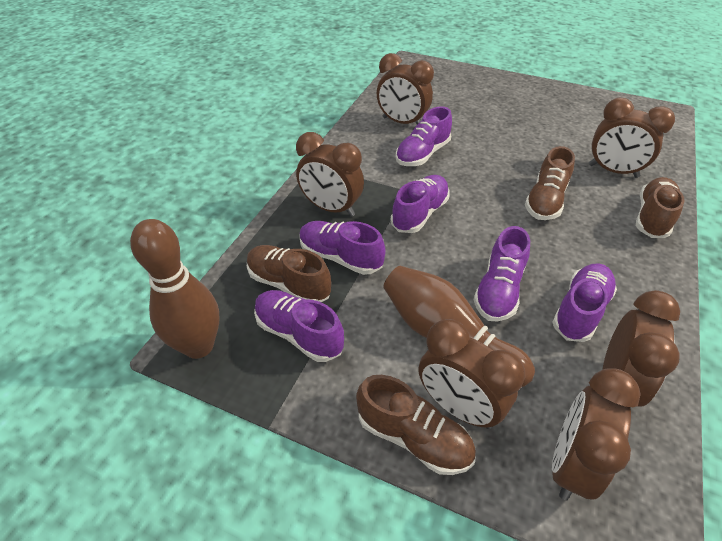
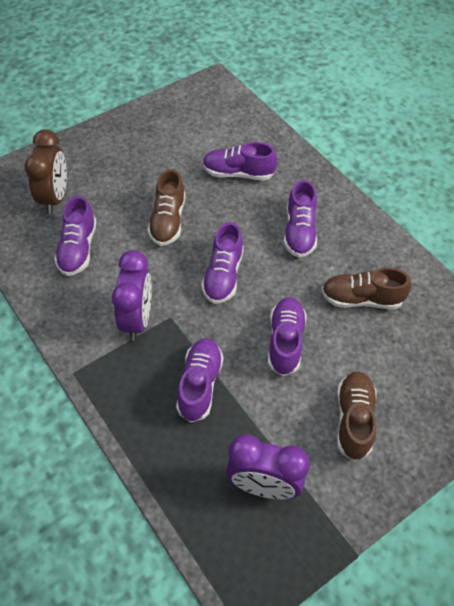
brown bowling pin: 2 -> 0
brown clock: 6 -> 1
brown shoe: 4 -> 3
purple clock: 0 -> 2

